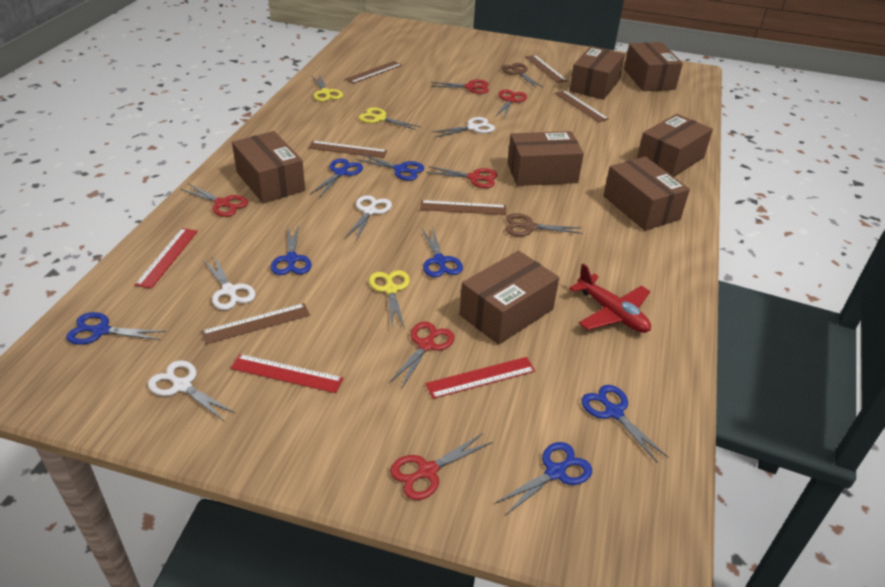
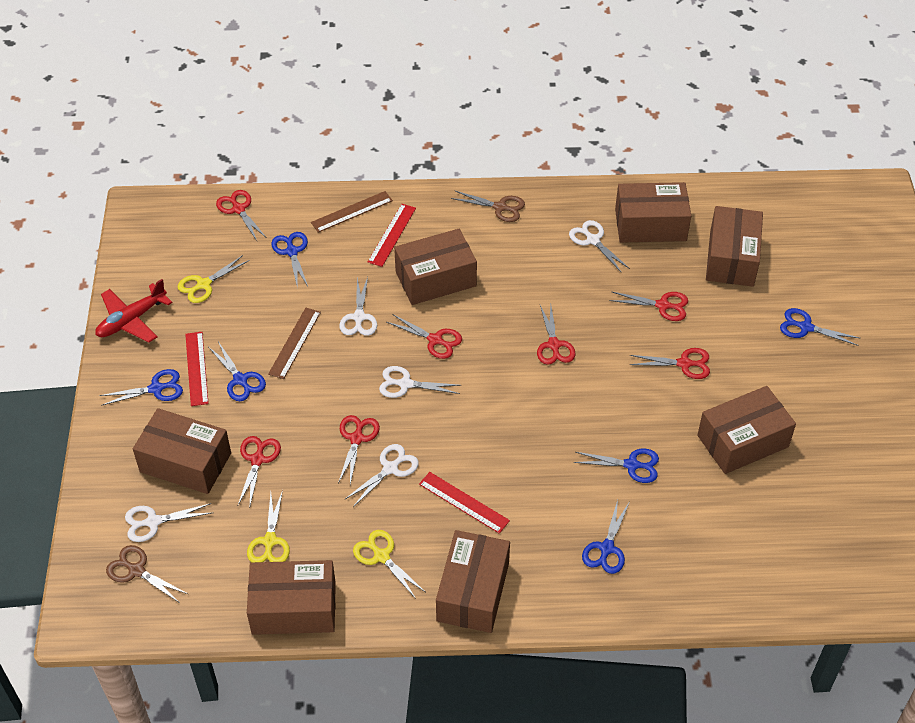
blue scissors: 7 -> 6
brown ruler: 6 -> 2
red scissors: 6 -> 7
white scissors: 4 -> 5

